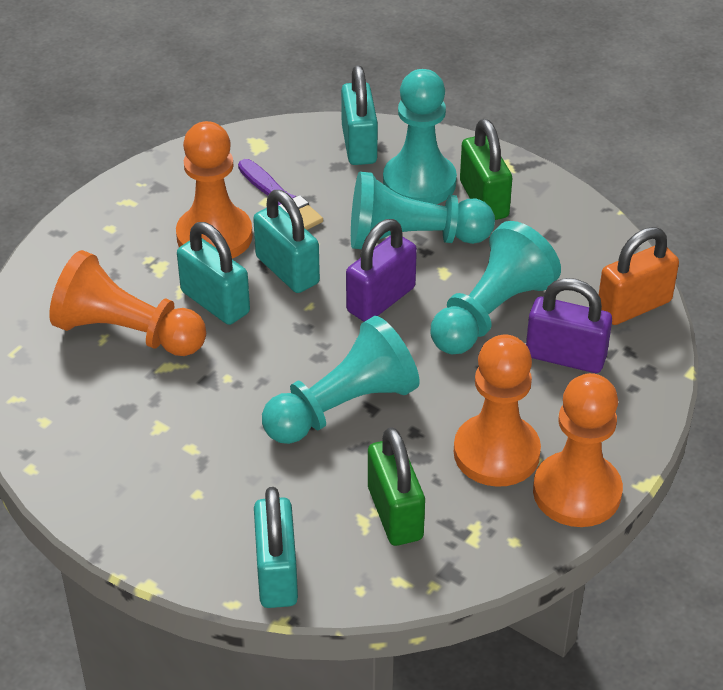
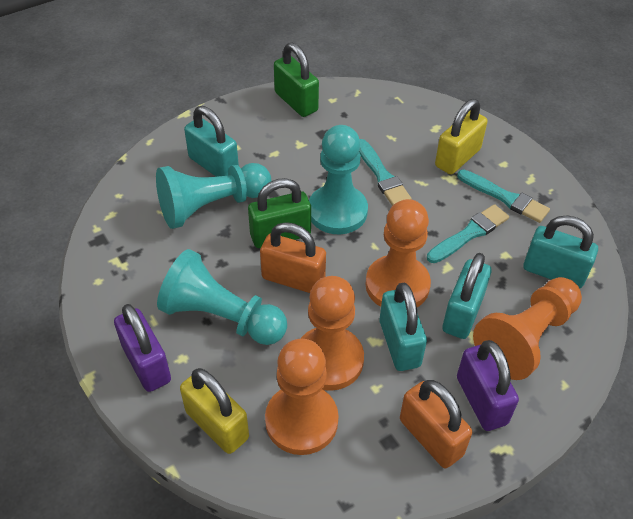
orange padlock: 1 -> 2
purple brush: 1 -> 0
turquoise brush: 0 -> 3
turquoise pawn: 4 -> 3
yellow padlock: 0 -> 2

